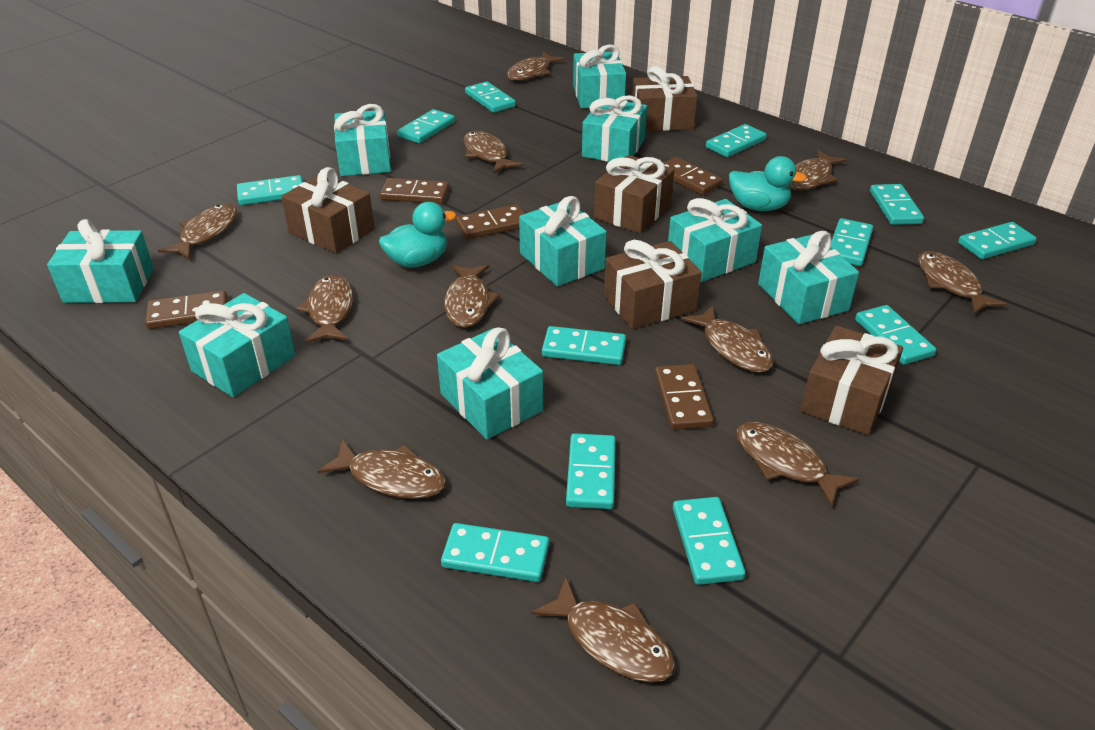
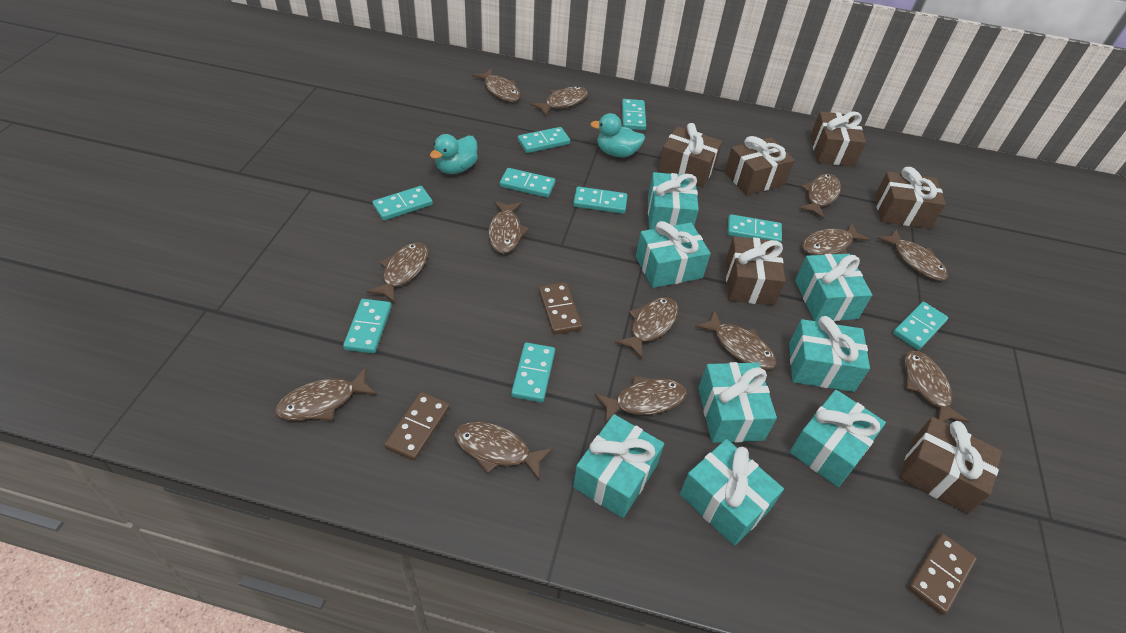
brown domino: 5 -> 3
brown fish: 11 -> 13
brown gift: 5 -> 6
turquoise domino: 12 -> 9
turquoise gift: 9 -> 8

